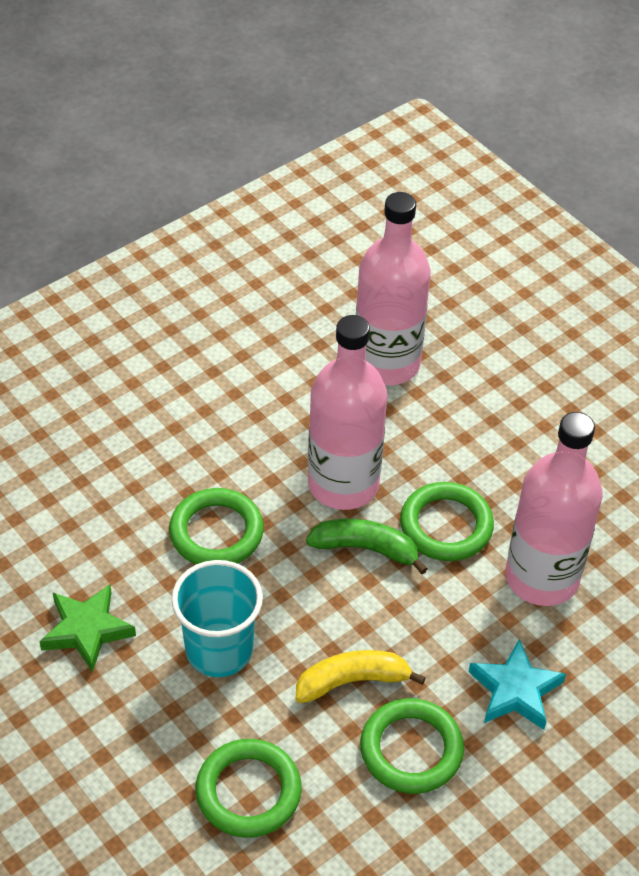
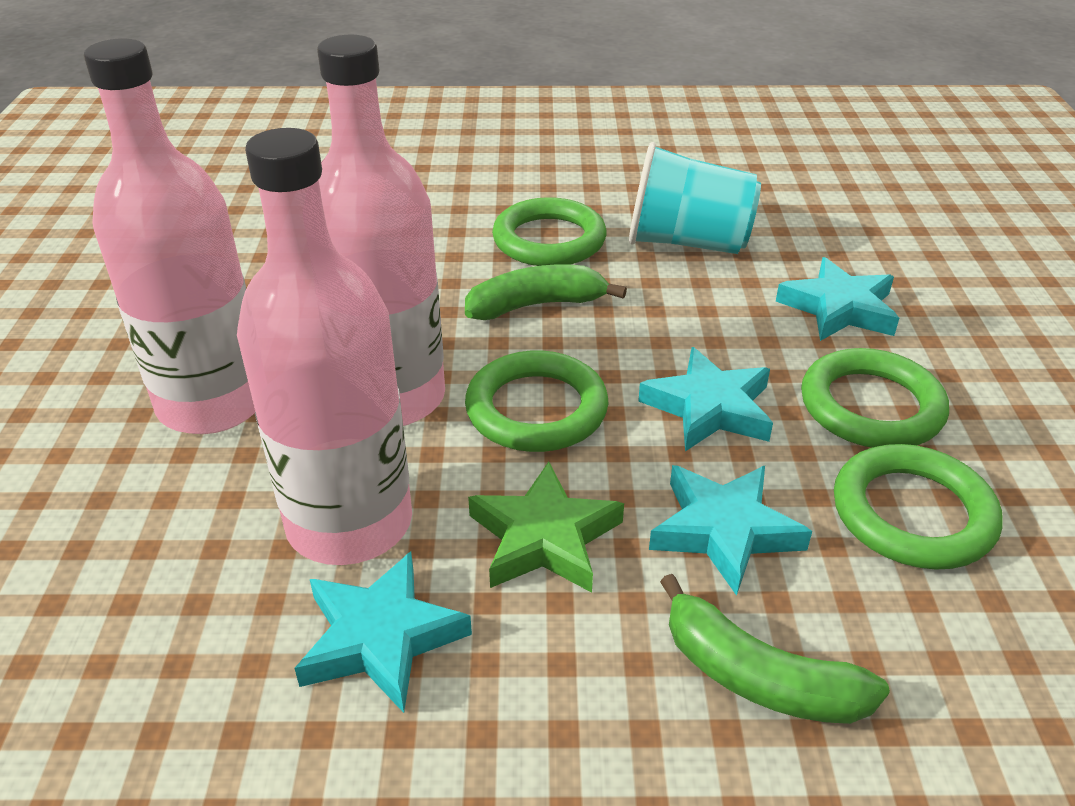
green banana: 1 -> 2
turquoise star: 1 -> 4
yellow banana: 1 -> 0

